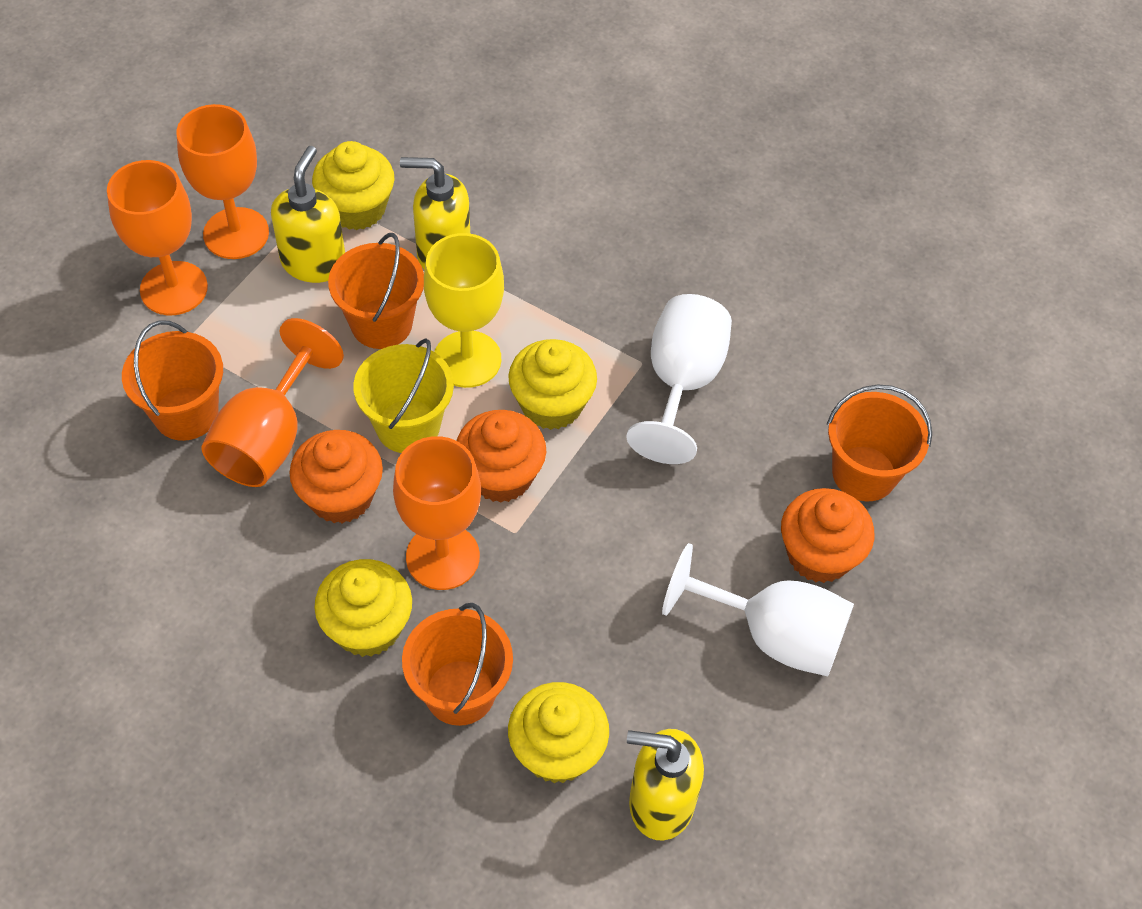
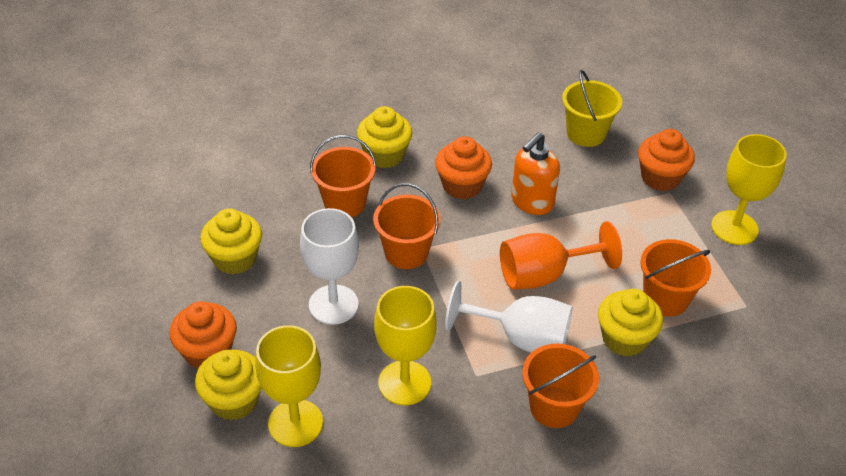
orange goblet: 4 -> 1
orange soap dispenser: 0 -> 1
yellow goblet: 1 -> 3
yellow soap dispenser: 3 -> 0

